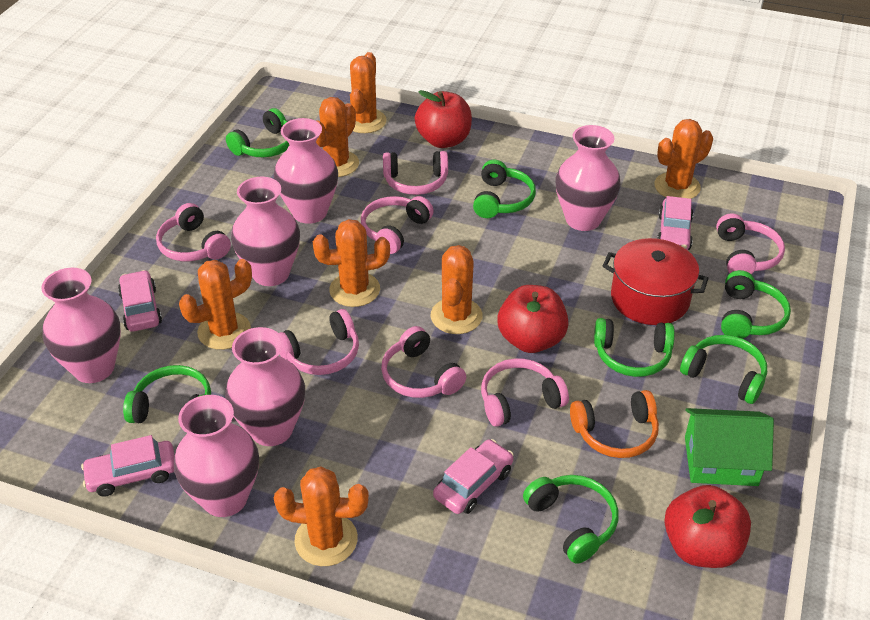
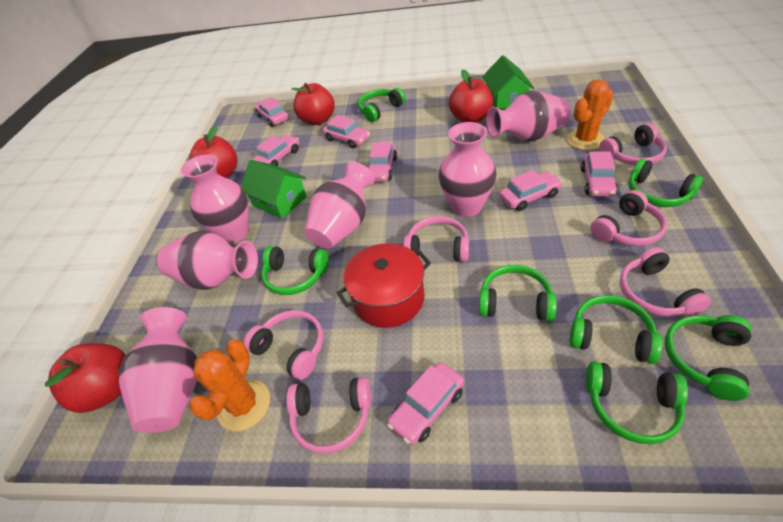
green house: 1 -> 2
orange cactus: 7 -> 2
orange headphones: 1 -> 0
pink car: 4 -> 7
pink headphones: 7 -> 6
red apple: 3 -> 4

